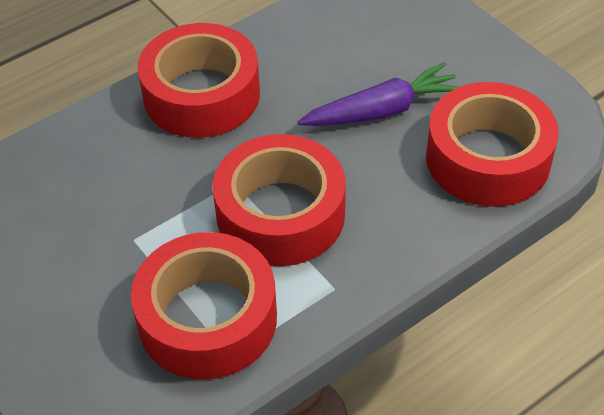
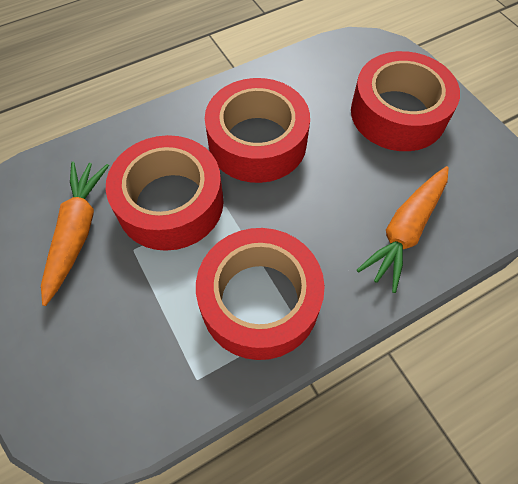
orange carrot: 0 -> 2
purple carrot: 1 -> 0

